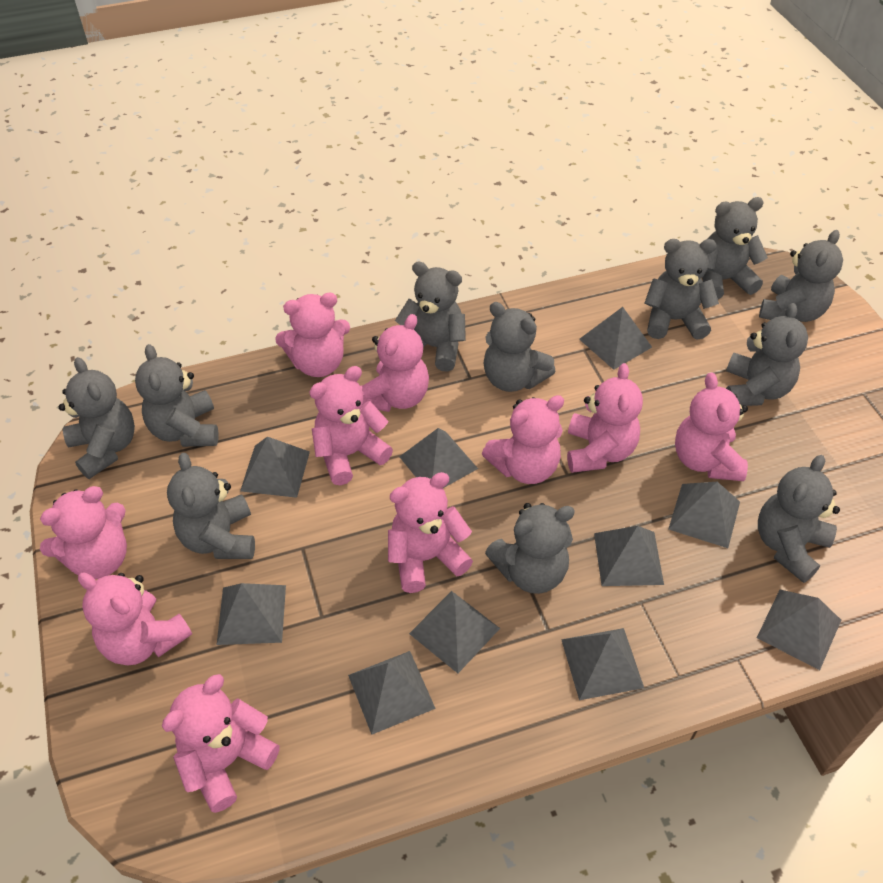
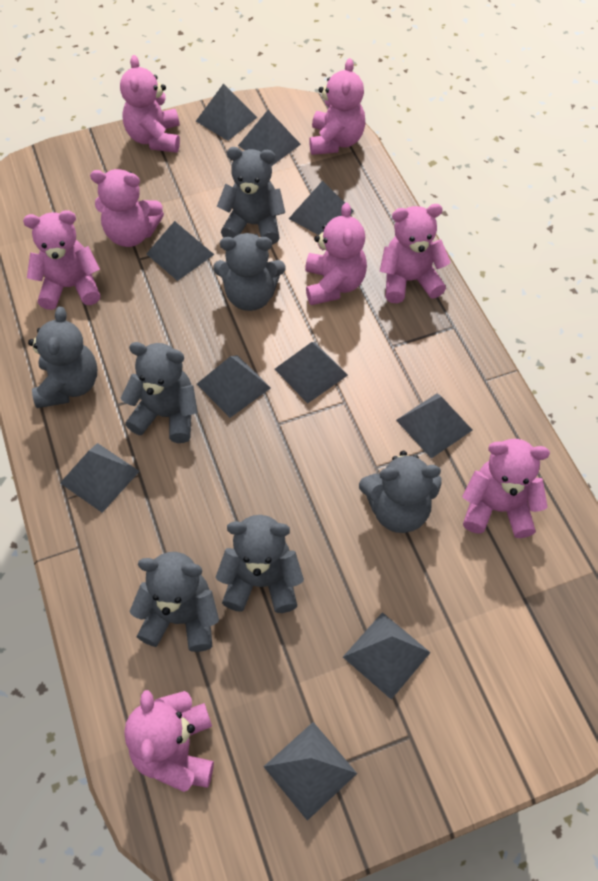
grey teddy bear: 11 -> 7
pink teddy bear: 10 -> 8

